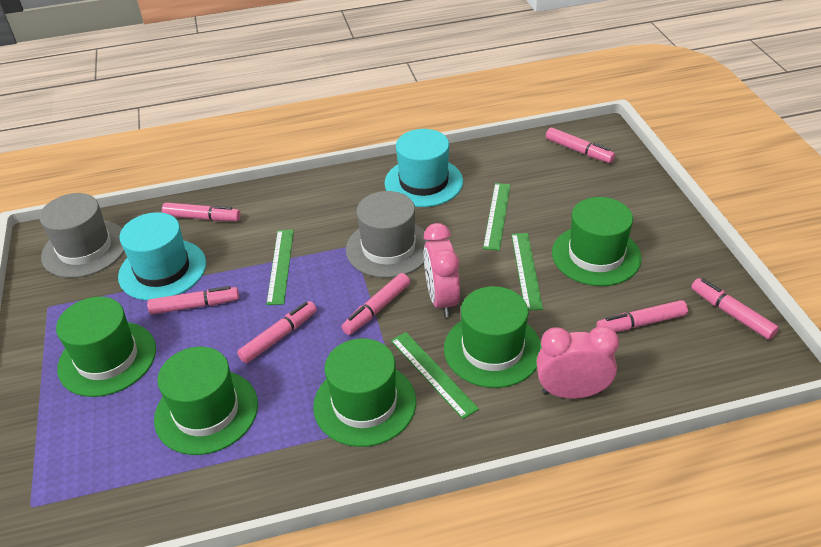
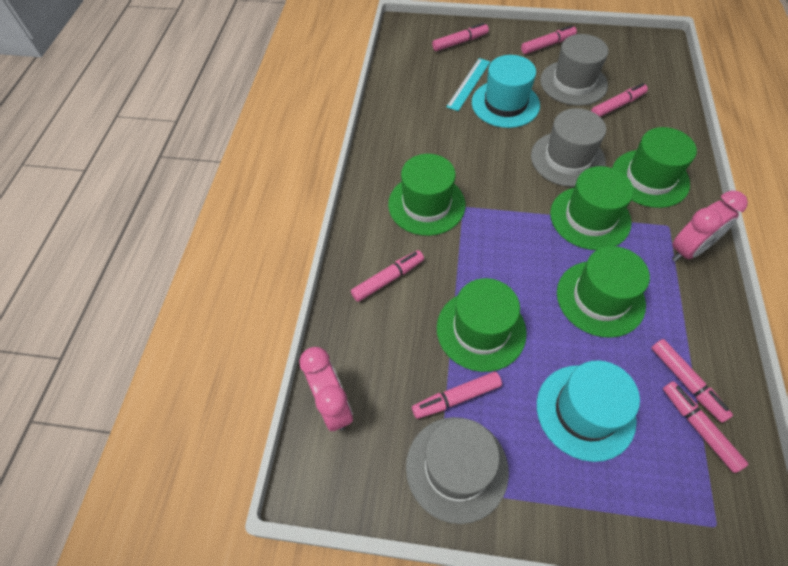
green ruler: 4 -> 0
grey hat: 2 -> 3
turquoise ruler: 0 -> 1

